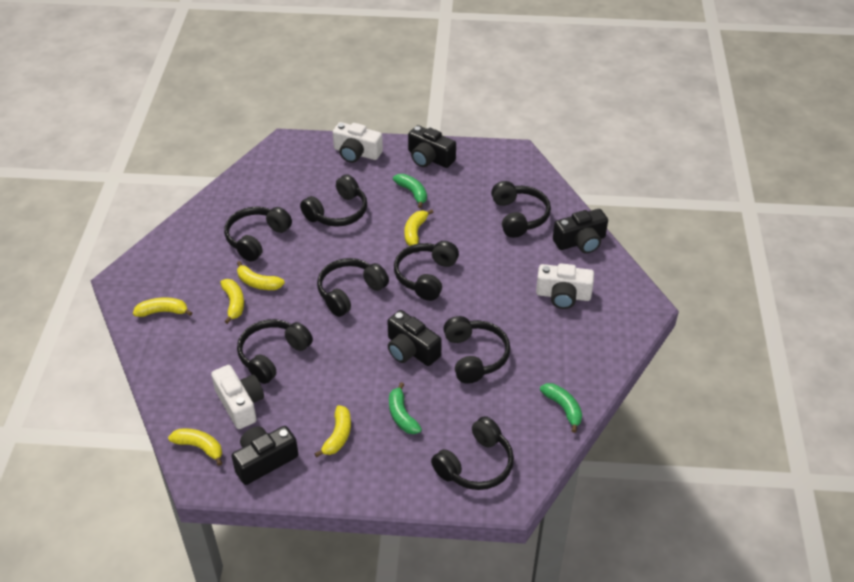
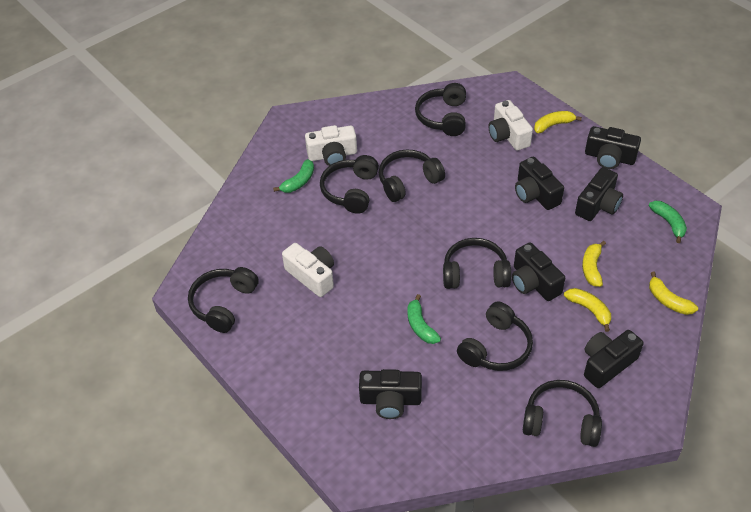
black camera: 4 -> 6
black headphones: 8 -> 7
yellow banana: 6 -> 4

